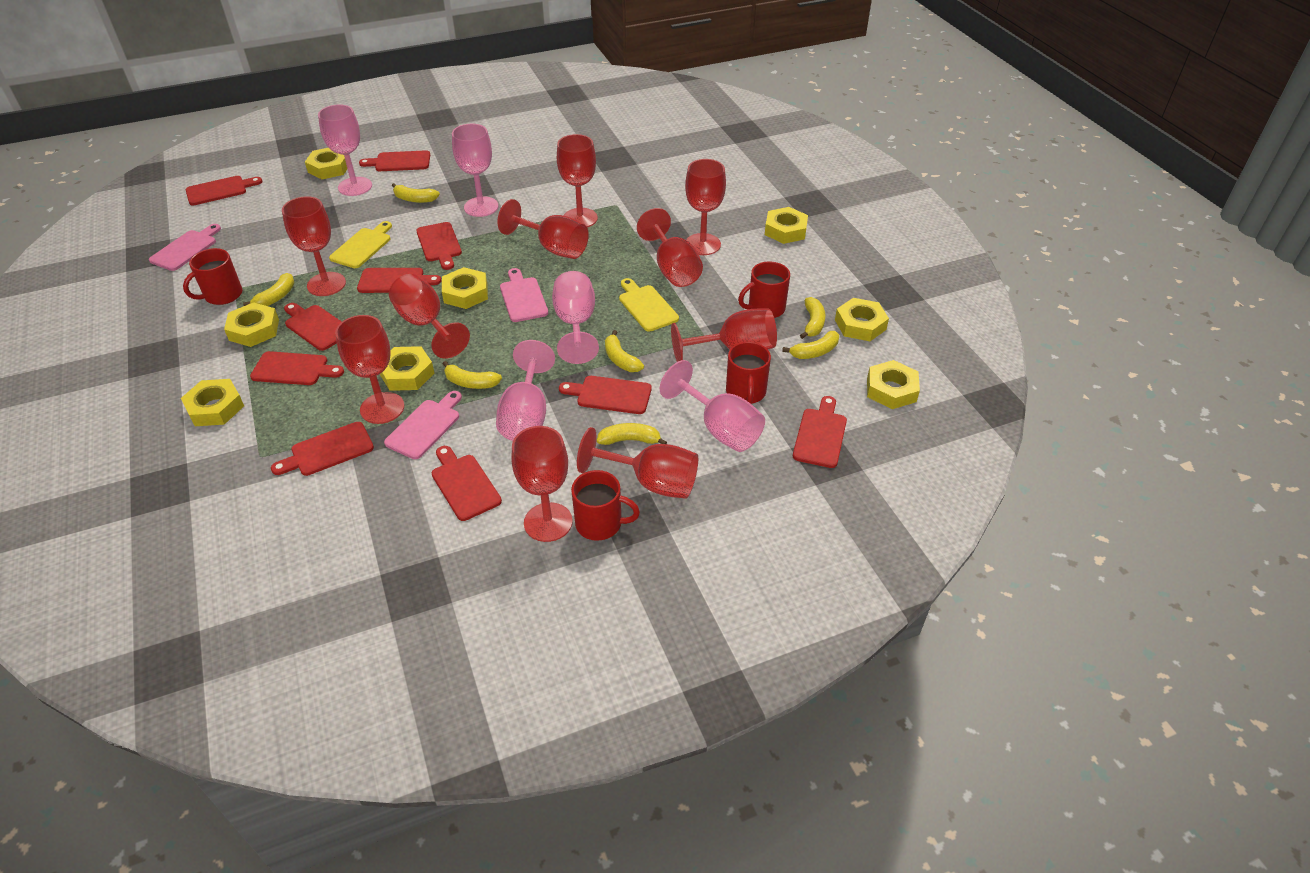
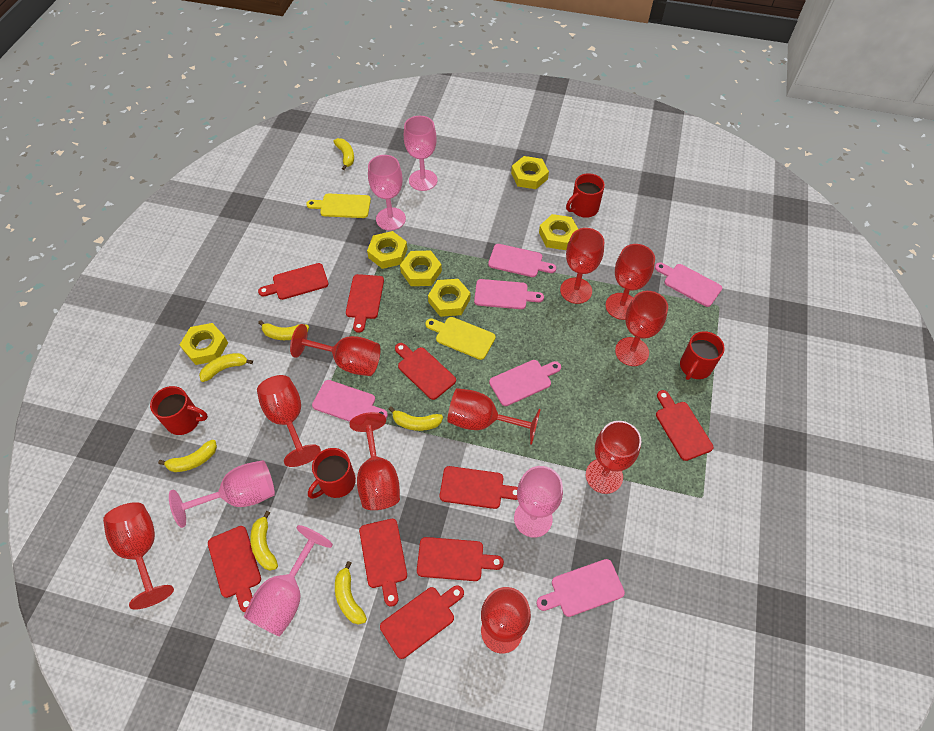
pink cutting board: 3 -> 6
red cutting board: 10 -> 9
yellow nut: 8 -> 6

